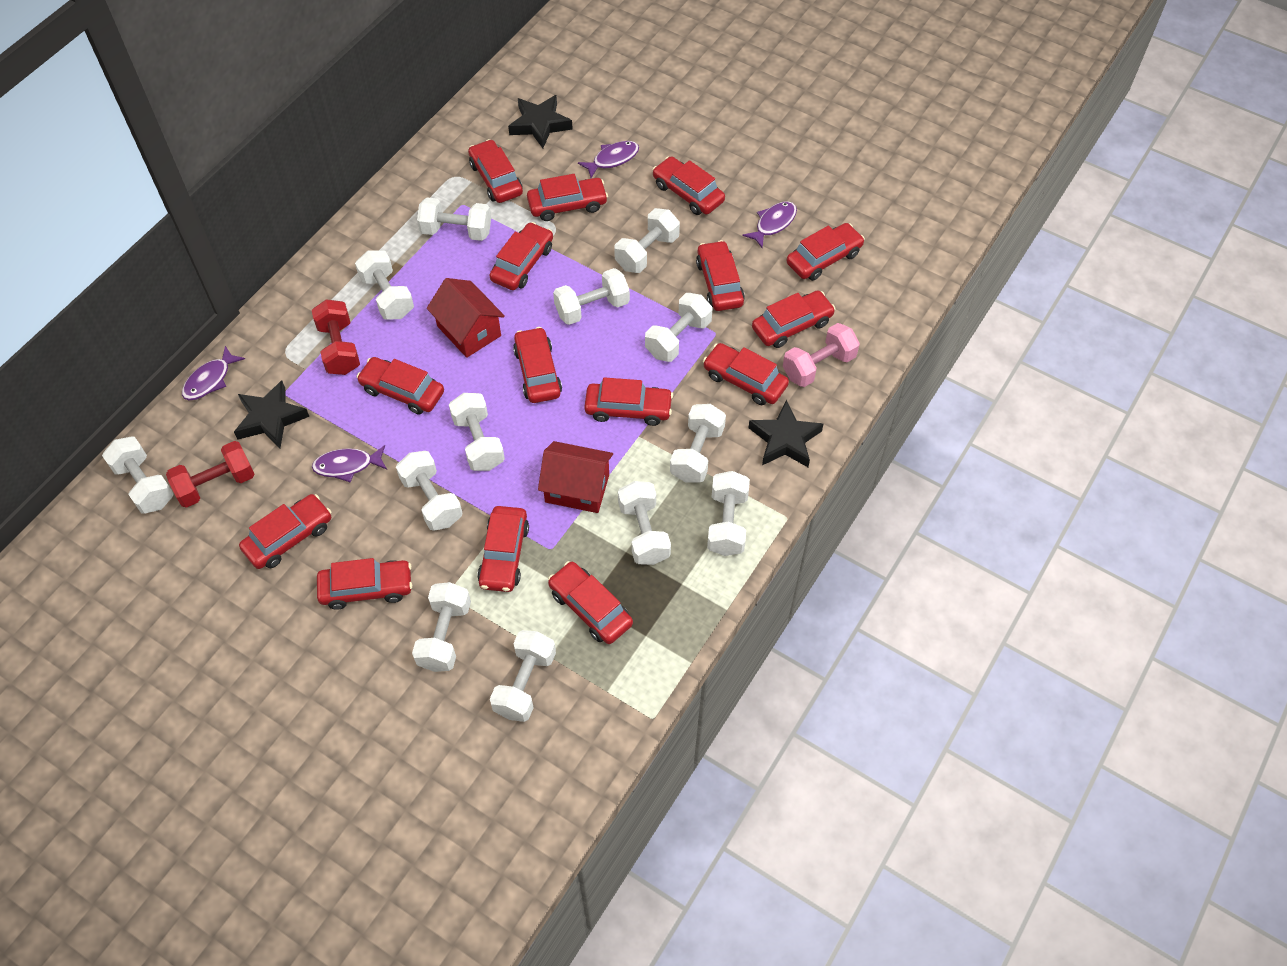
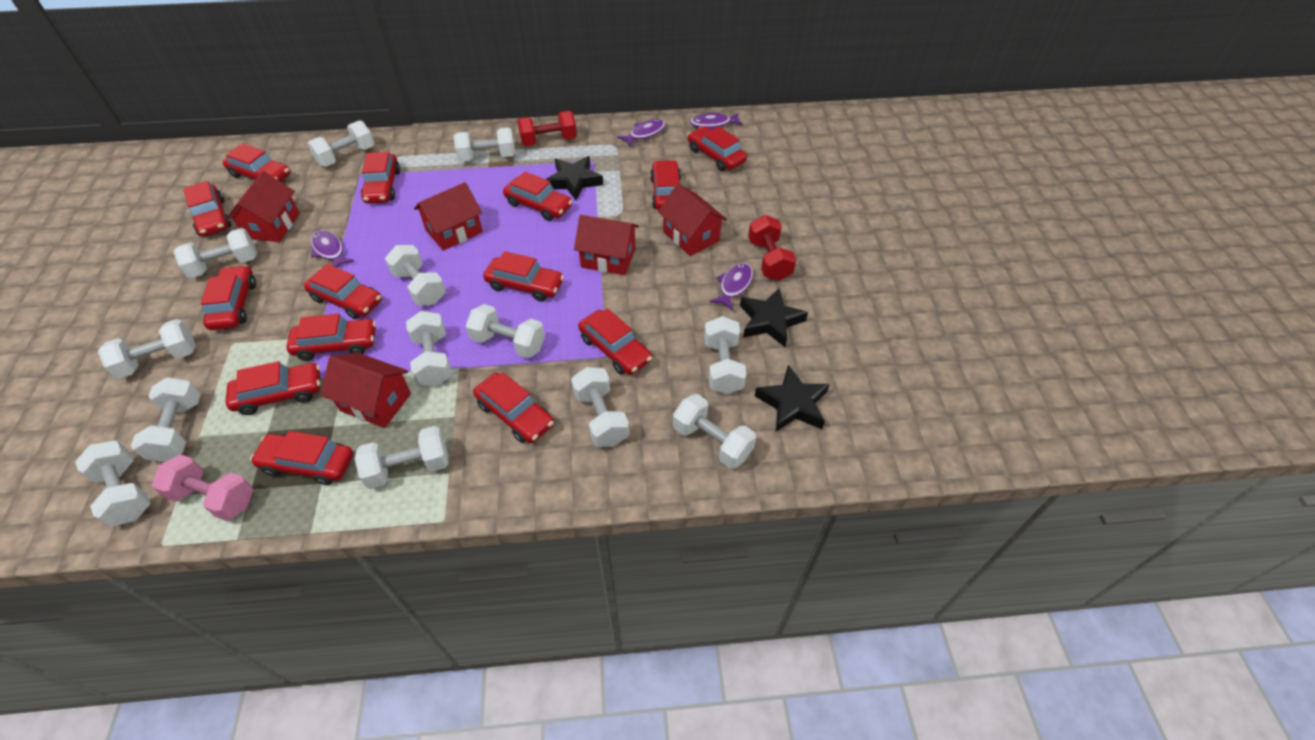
red car: 15 -> 14
red house: 2 -> 5

